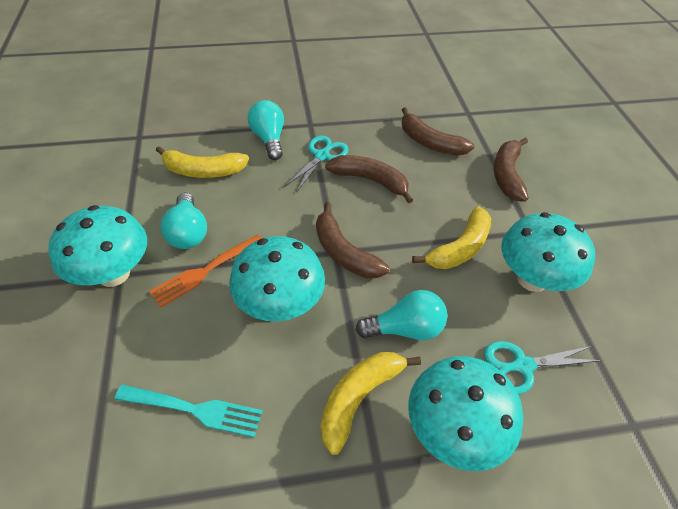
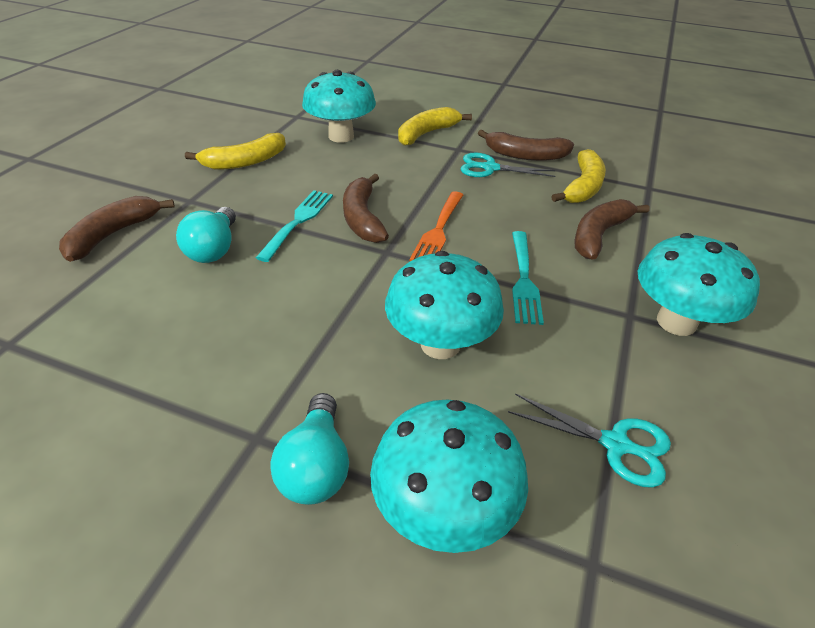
turquoise fork: 1 -> 2
turquoise light bulb: 3 -> 2

